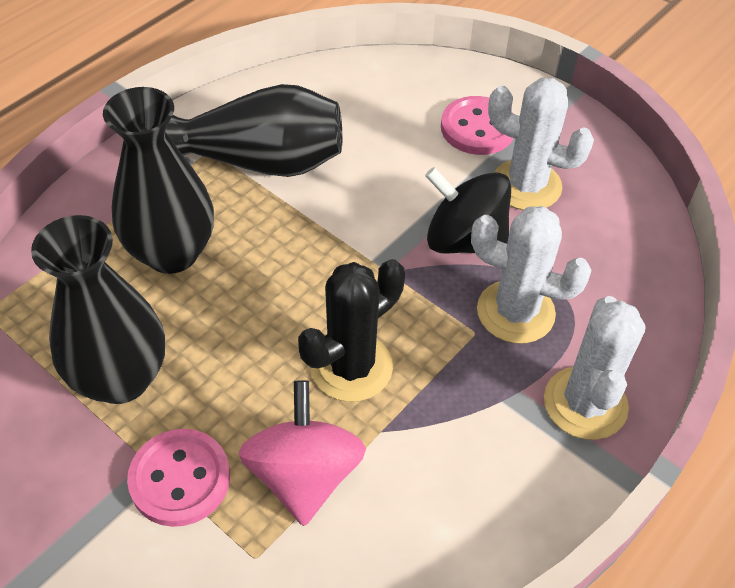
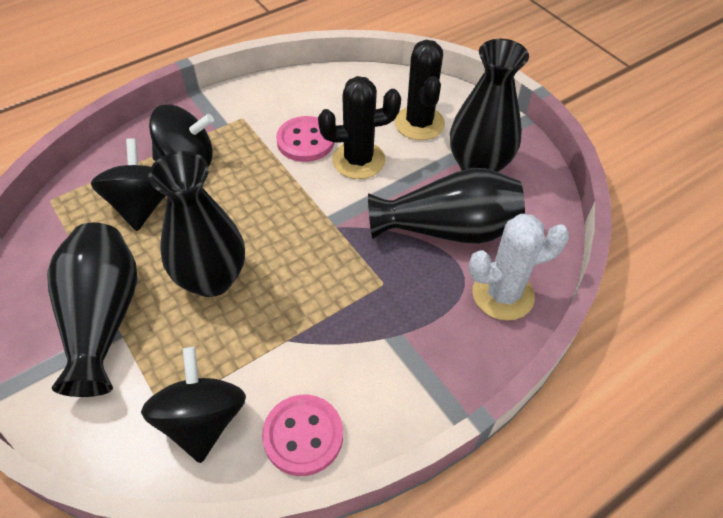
black cactus: 1 -> 2
black spinning top: 1 -> 3
black vase: 3 -> 4
pink spinning top: 1 -> 0
white cactus: 3 -> 1

